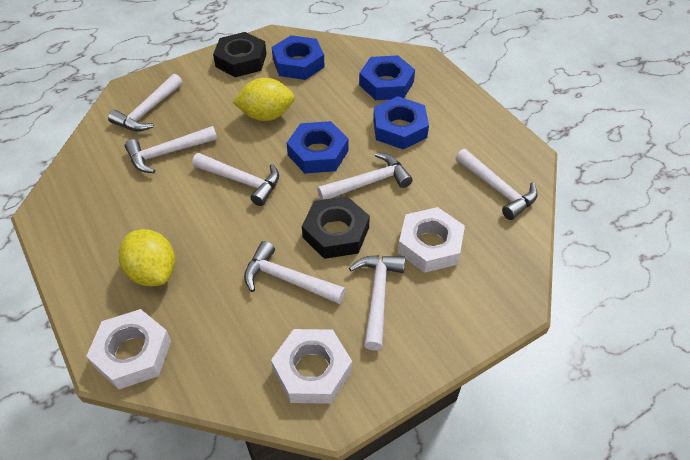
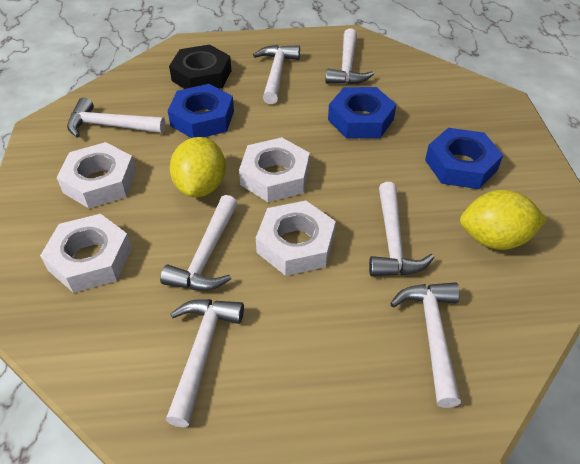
black nut: 2 -> 1
blue nut: 4 -> 3
white nut: 3 -> 4

